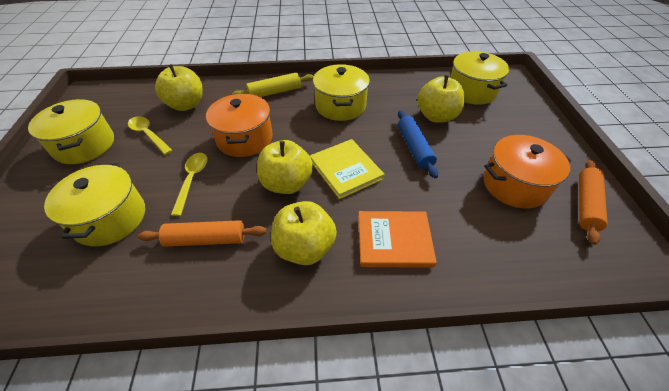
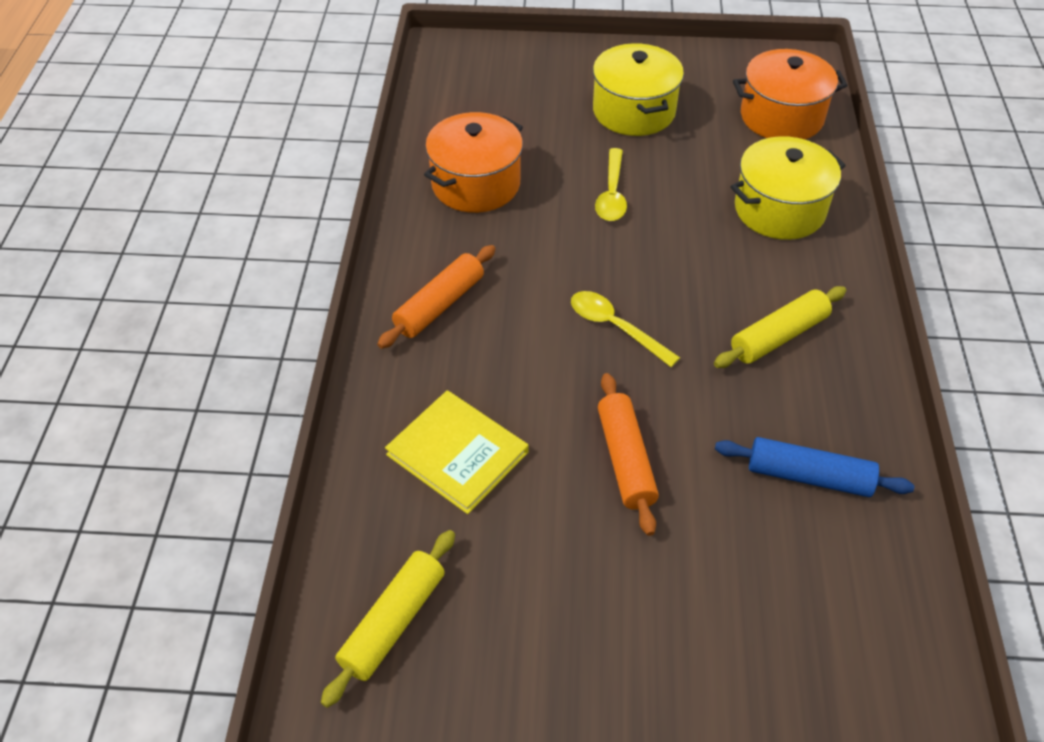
orange book: 1 -> 0
yellow apple: 4 -> 0
yellow pot: 4 -> 2
yellow rolling pin: 1 -> 2

